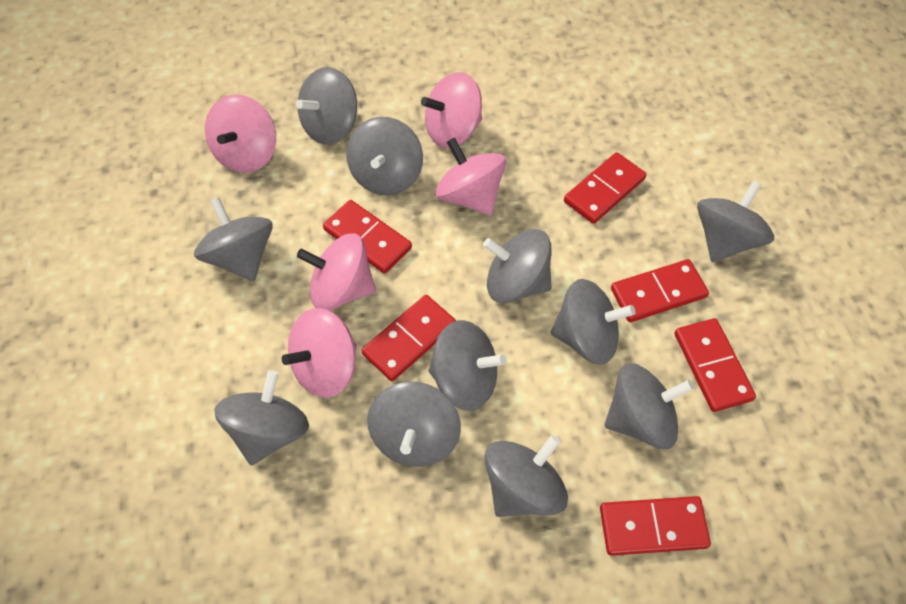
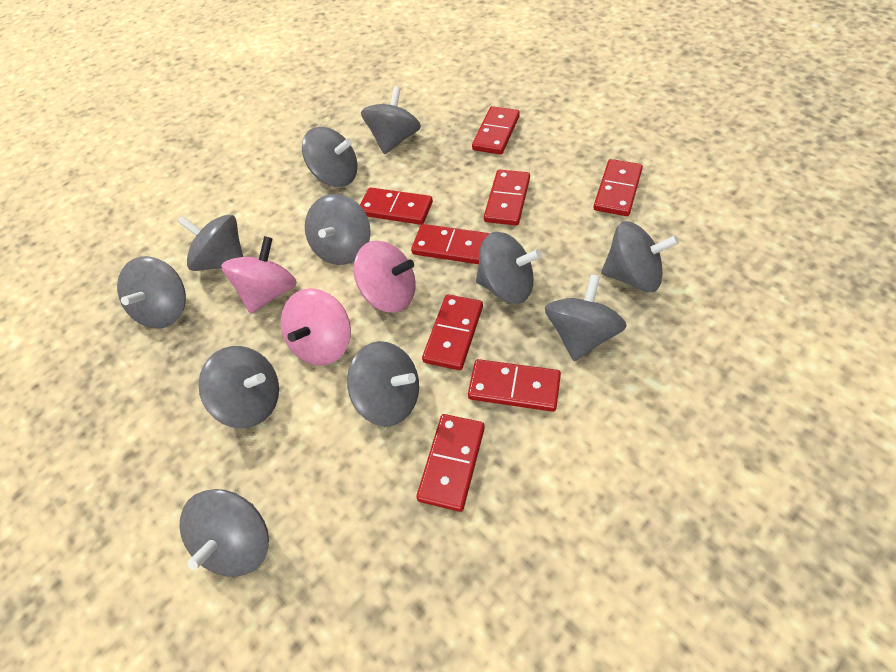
pink spinning top: 5 -> 3
red domino: 6 -> 8

